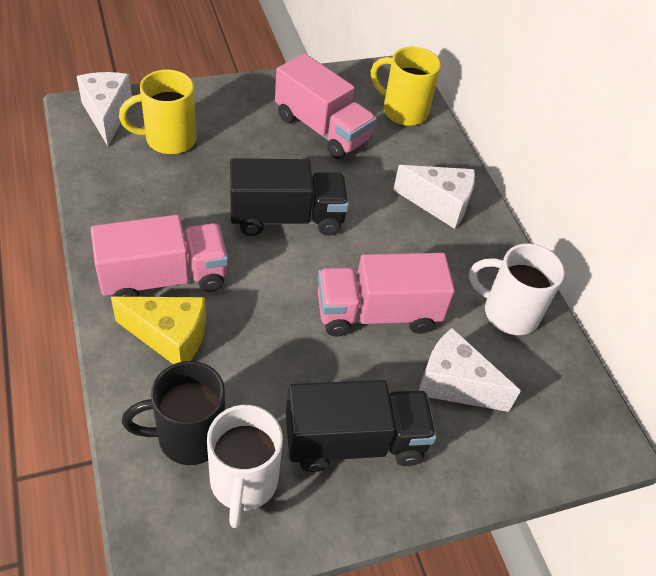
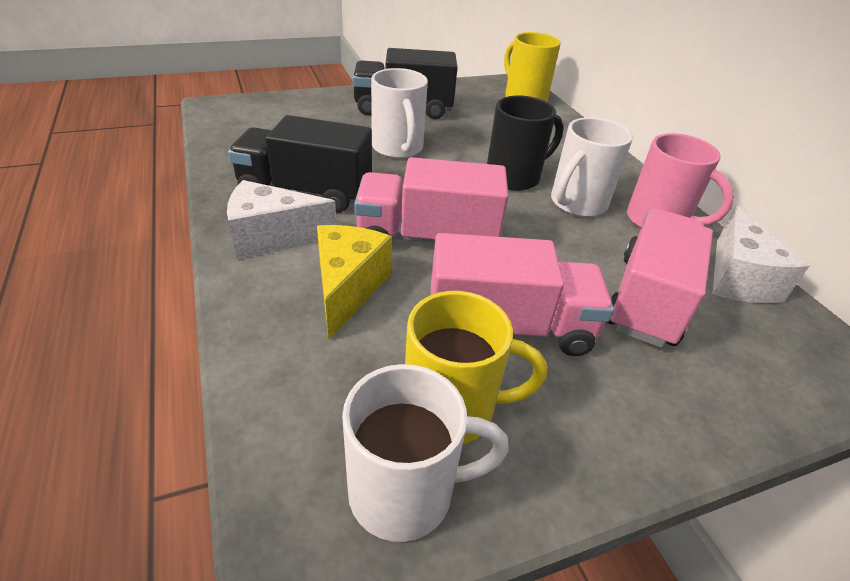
pink mug: 0 -> 1
white cheese: 3 -> 2
white mug: 2 -> 3

